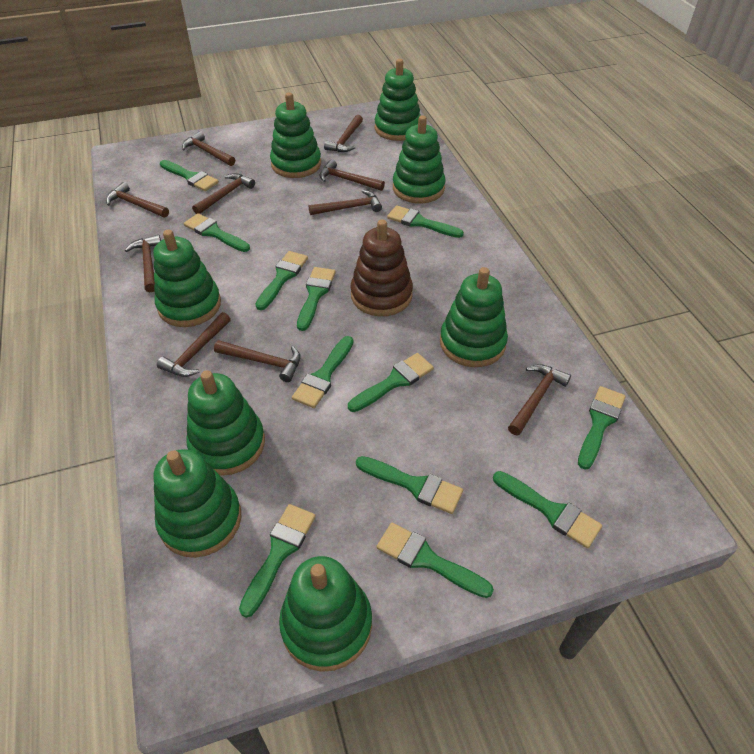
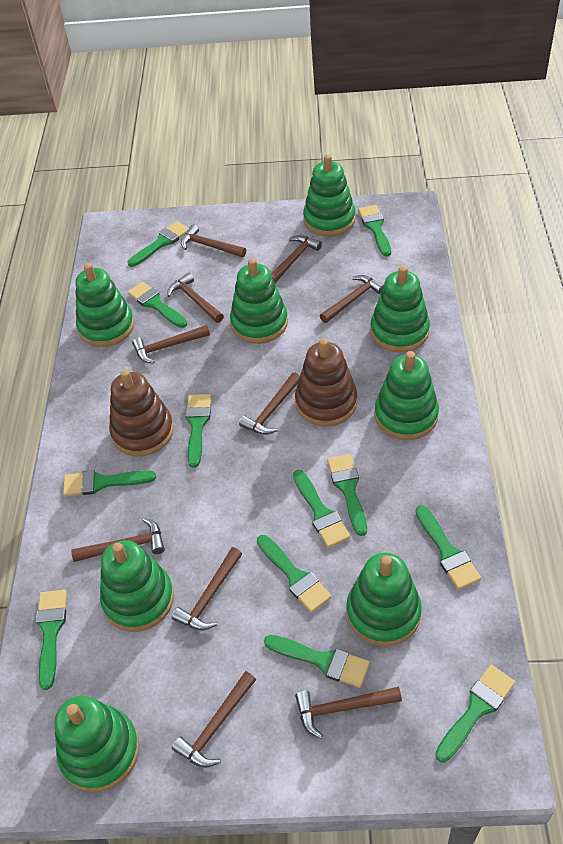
brown stacking toy: 1 -> 2

